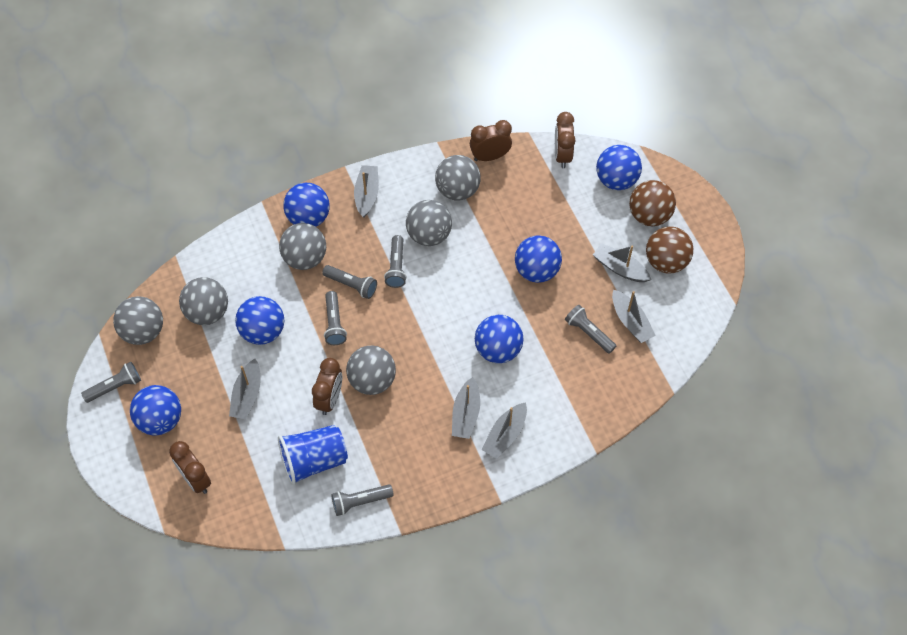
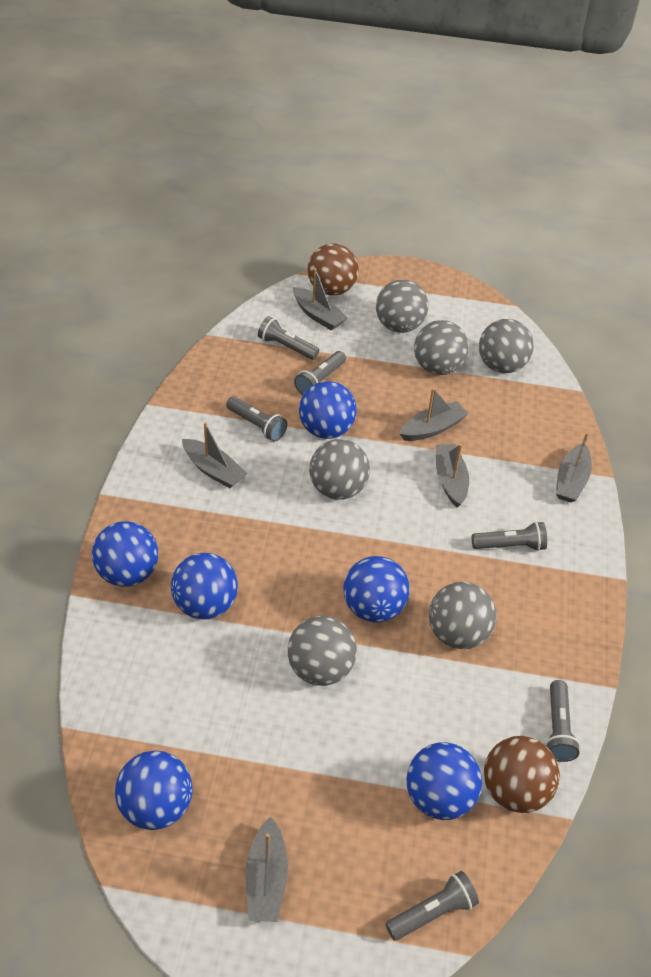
blue cup: 1 -> 0
brown clock: 4 -> 0

